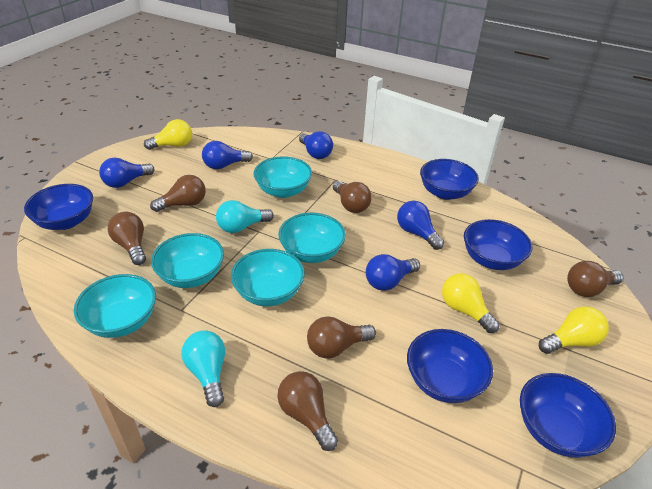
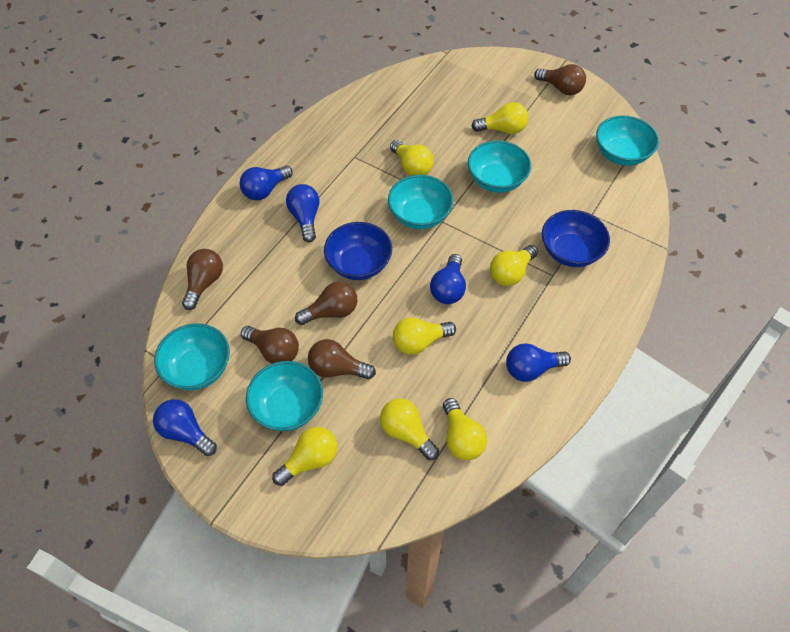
blue bowl: 5 -> 2
brown light bulb: 6 -> 5
turquoise light bulb: 2 -> 0
yellow light bulb: 3 -> 7

